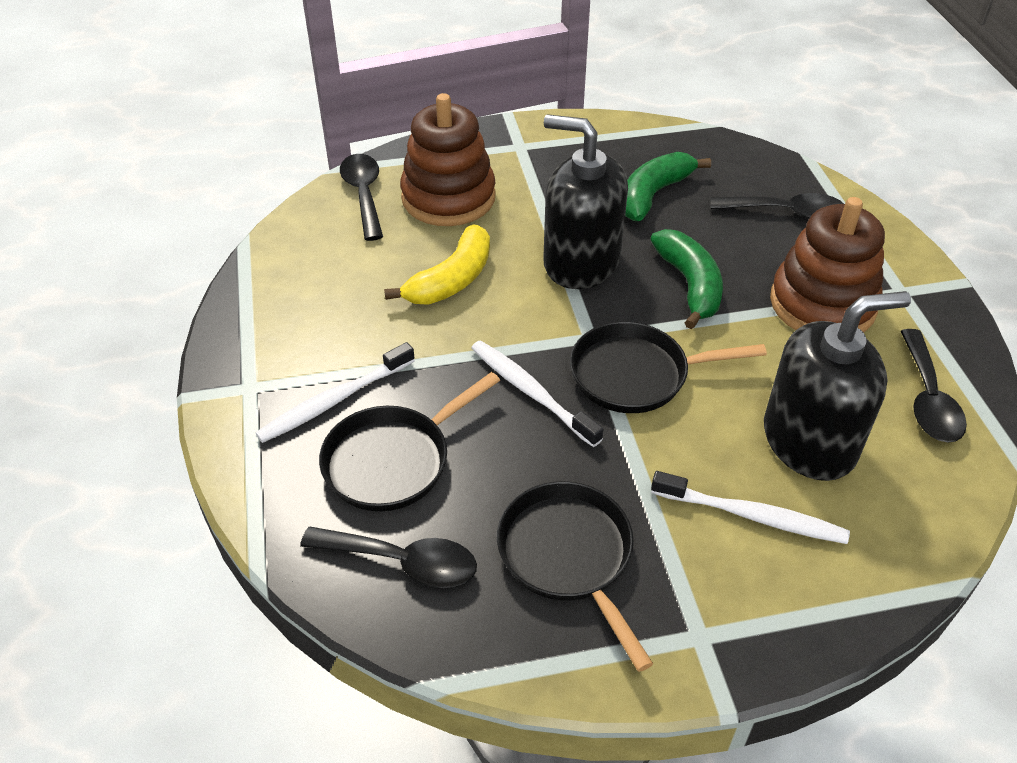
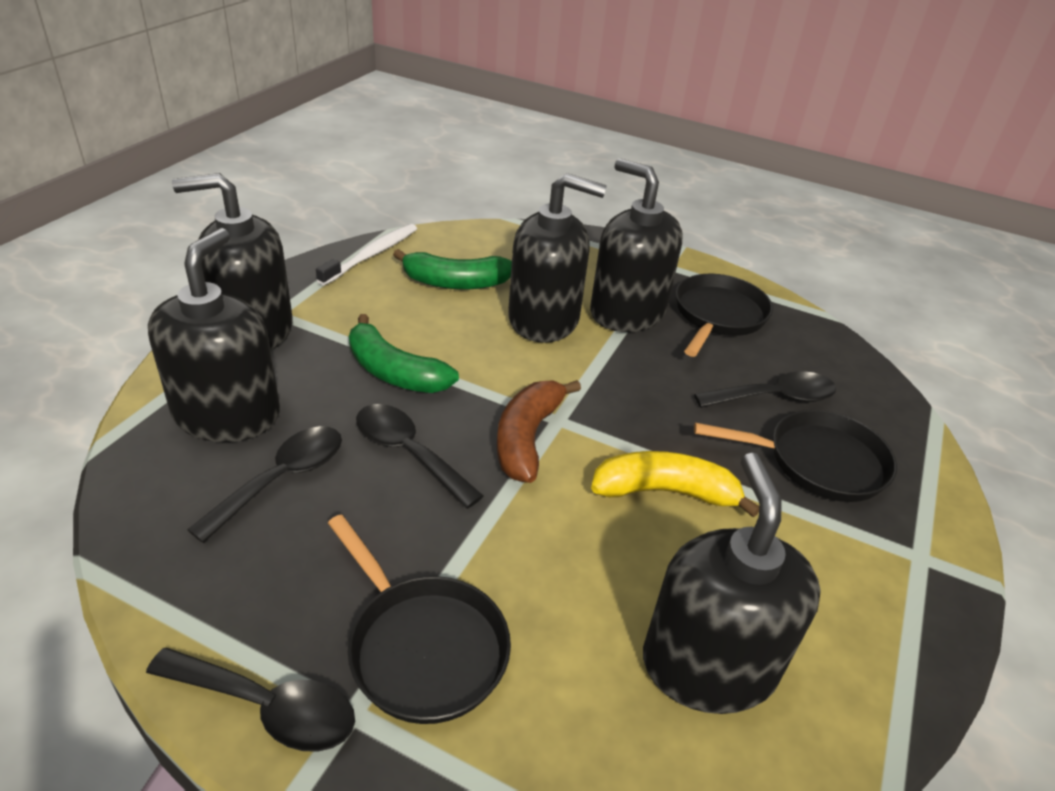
black soap dispenser: 2 -> 5
brown banana: 0 -> 1
brown stacking toy: 2 -> 0
white toothbrush: 3 -> 1

